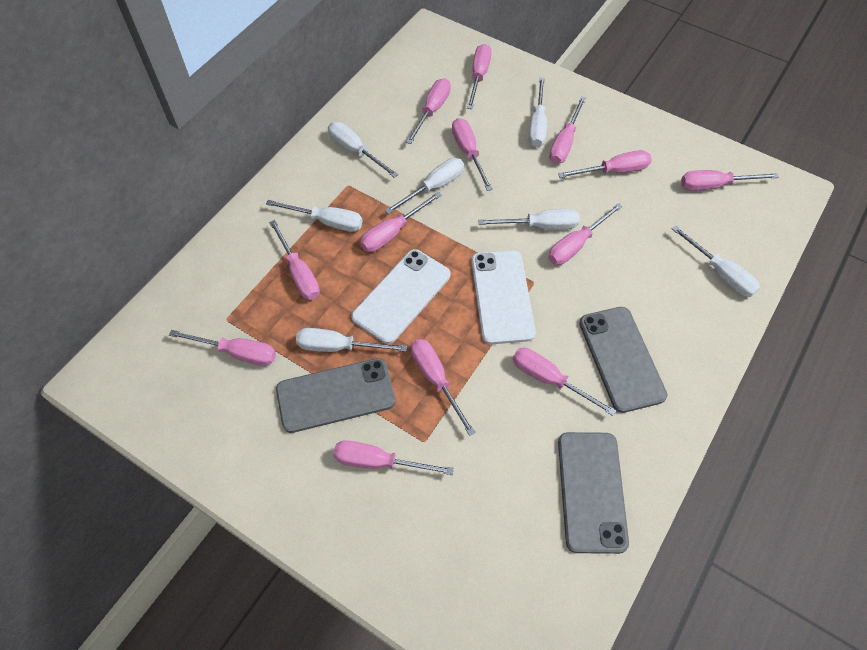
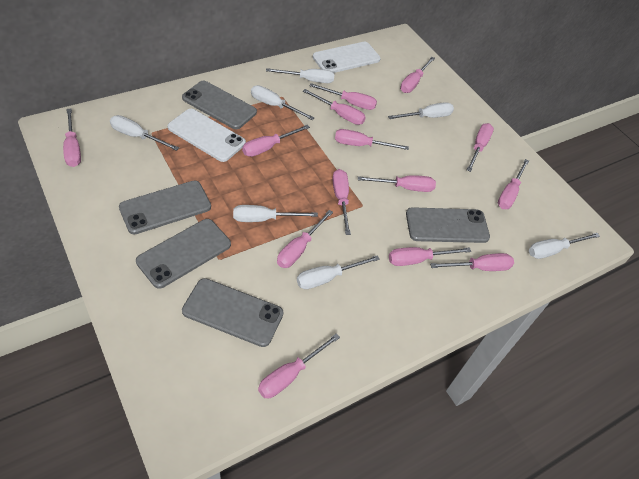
grey phone: 3 -> 5
pink screwdriver: 13 -> 14

